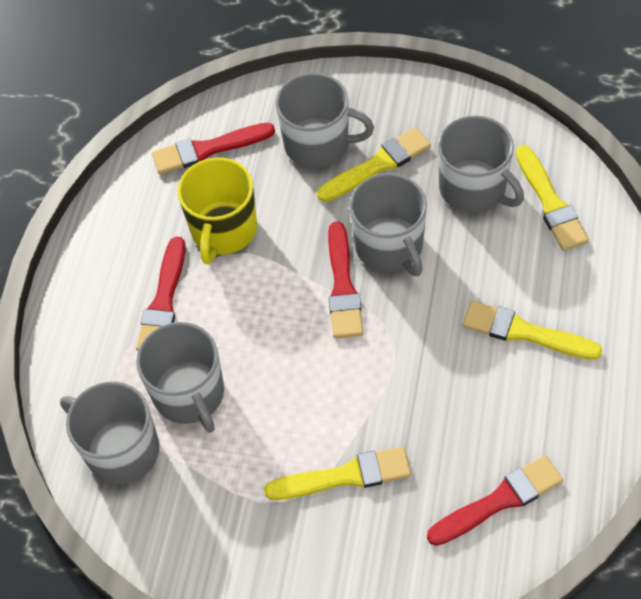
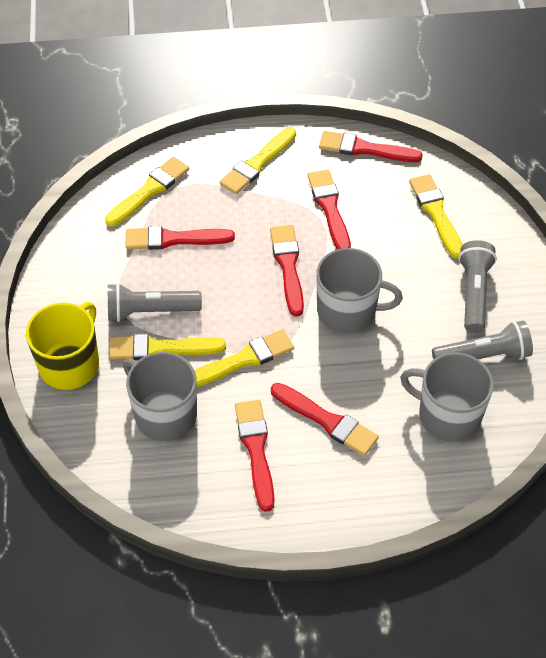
grey flashlight: 0 -> 3
grey mug: 5 -> 3
red brush: 4 -> 6
yellow brush: 4 -> 5

